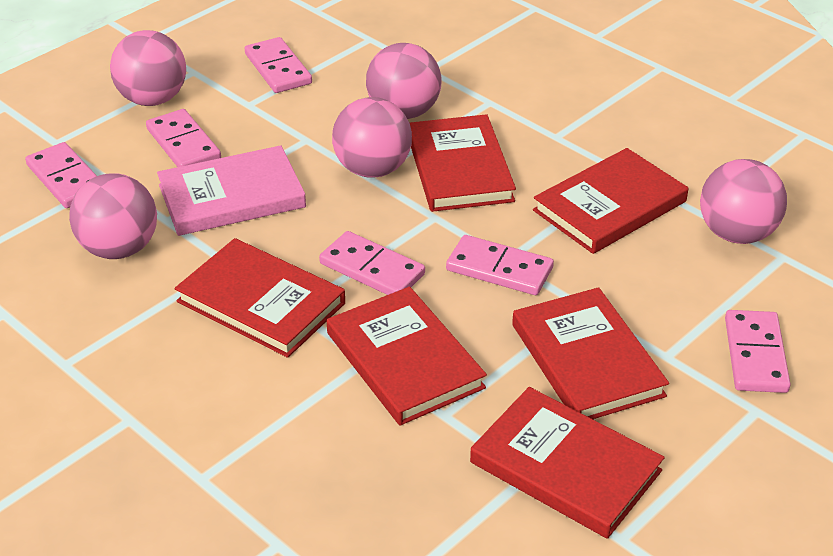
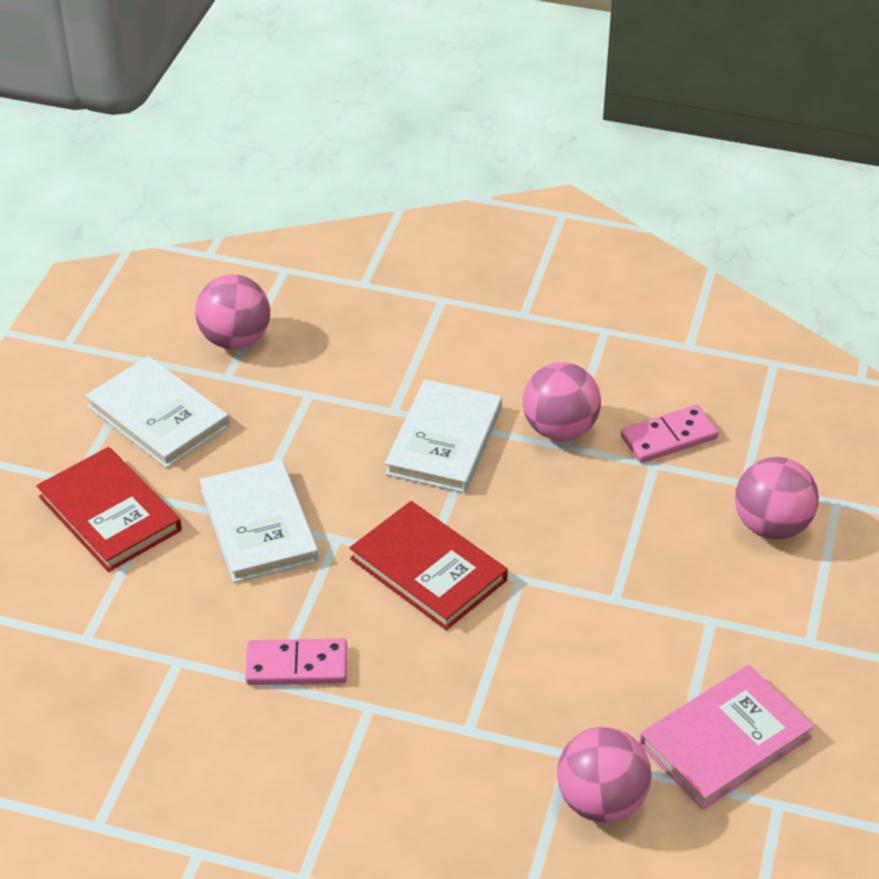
pink ball: 5 -> 4
pink domino: 6 -> 2
red book: 6 -> 2
white book: 0 -> 3

